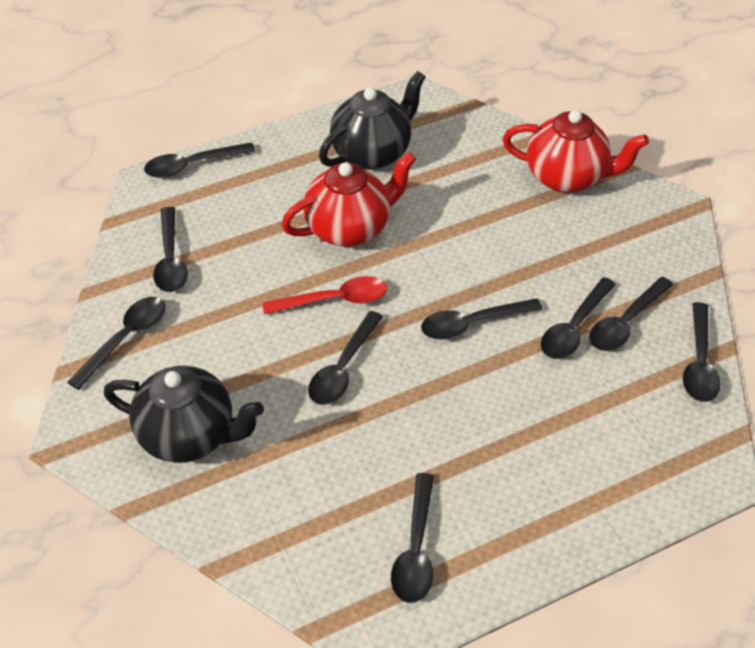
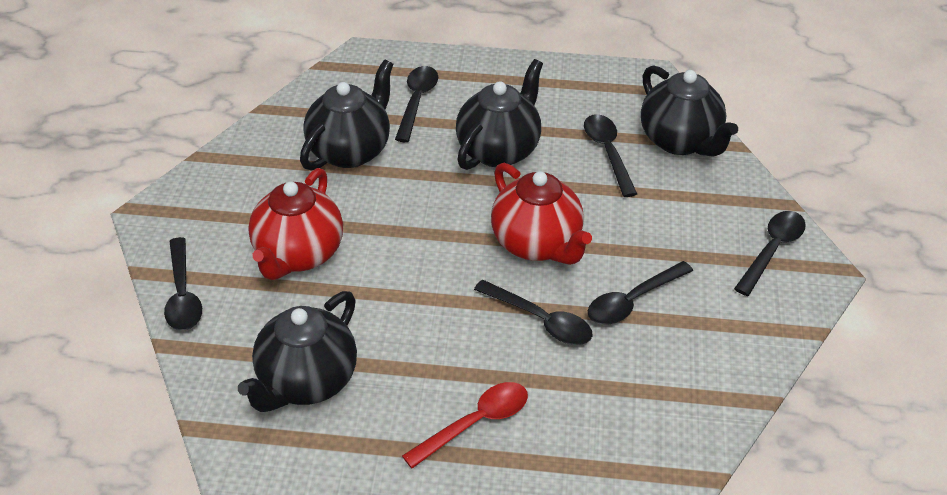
black spoon: 9 -> 6
black teapot: 2 -> 4

